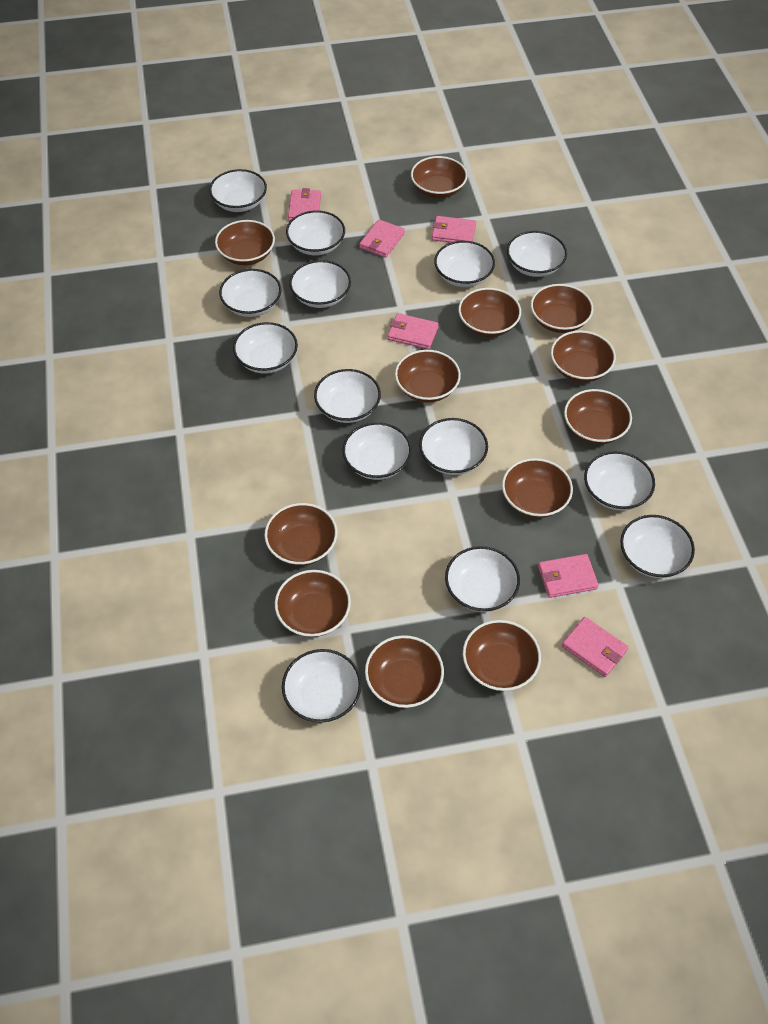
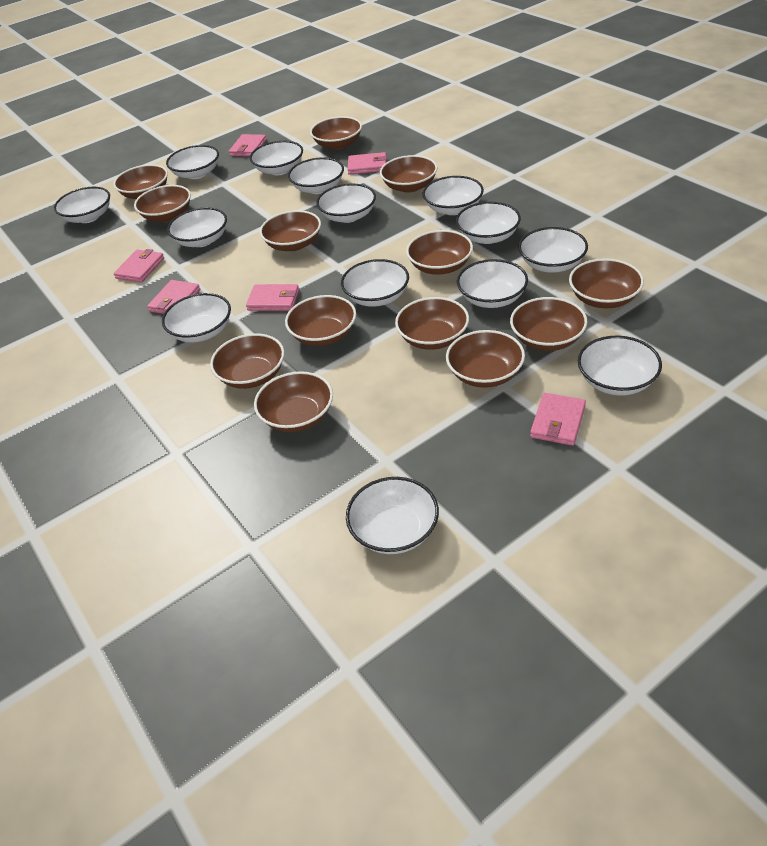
brown bowl: 12 -> 13

